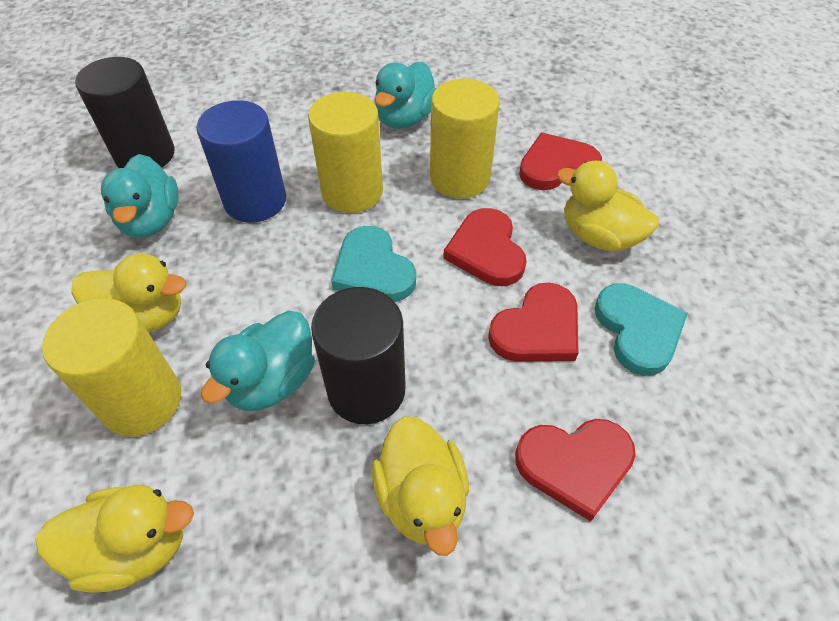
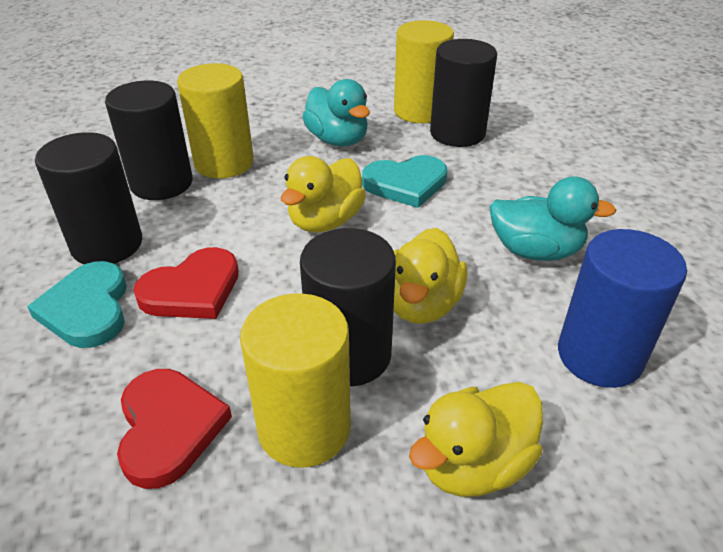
black cylinder: 2 -> 4
red heart: 4 -> 2
turquoise duck: 3 -> 2
yellow duck: 4 -> 3

